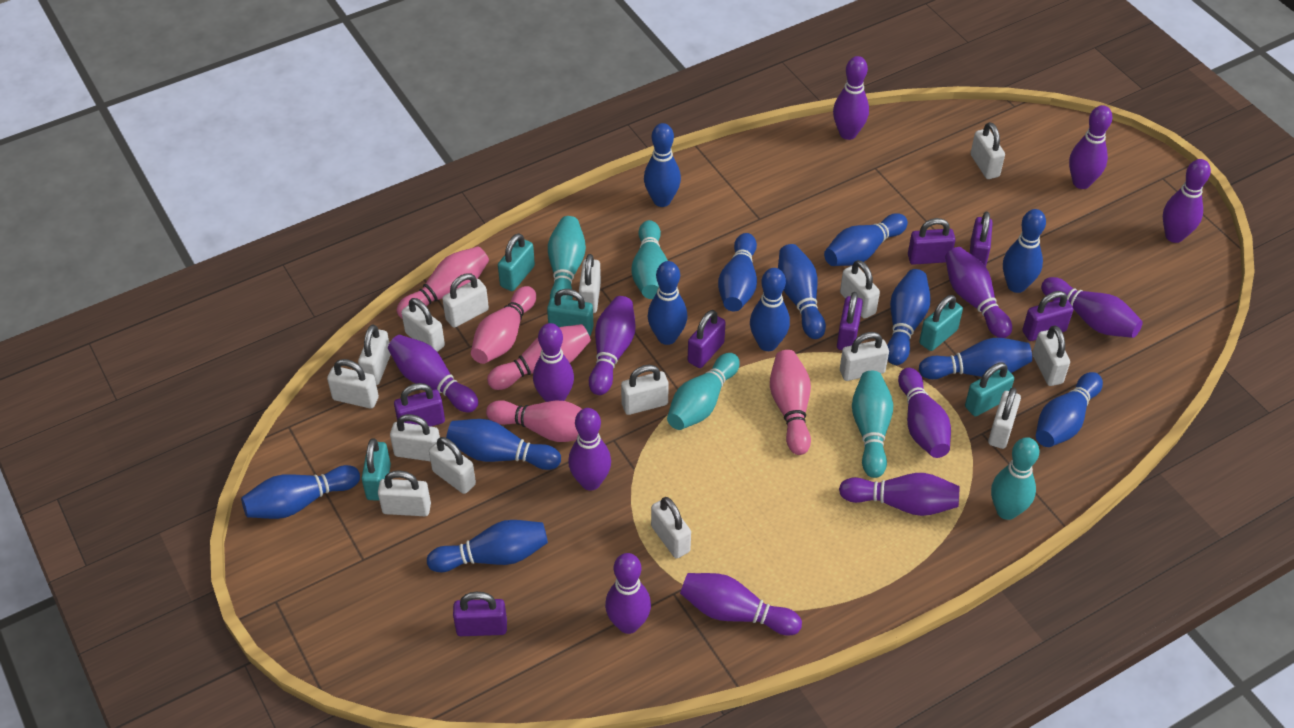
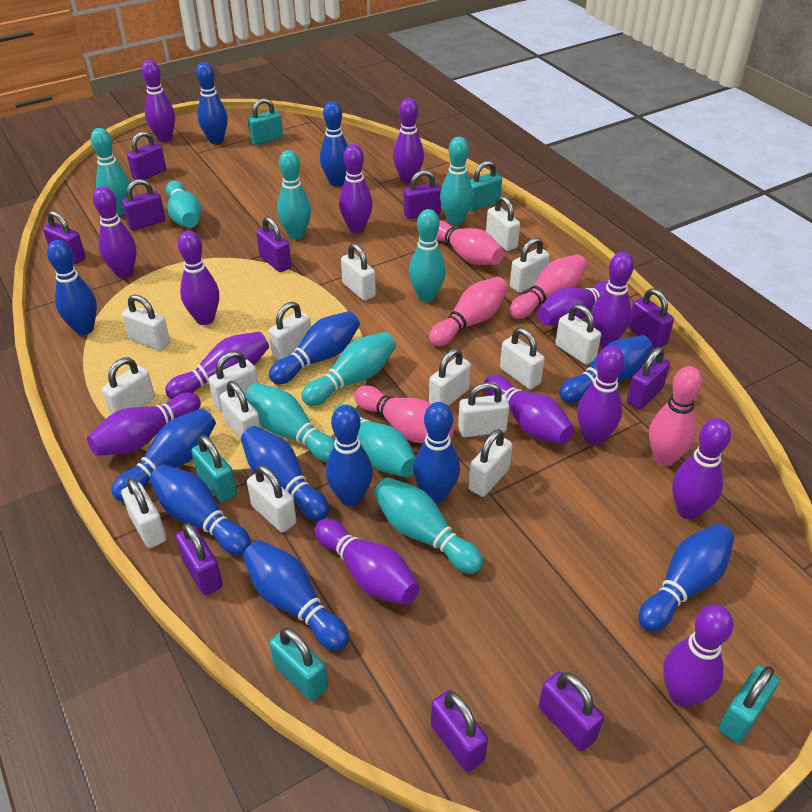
blue bowling pin: 13 -> 12
purple bowling pin: 13 -> 14
purple padlock: 7 -> 10
turquoise bowling pin: 5 -> 9

